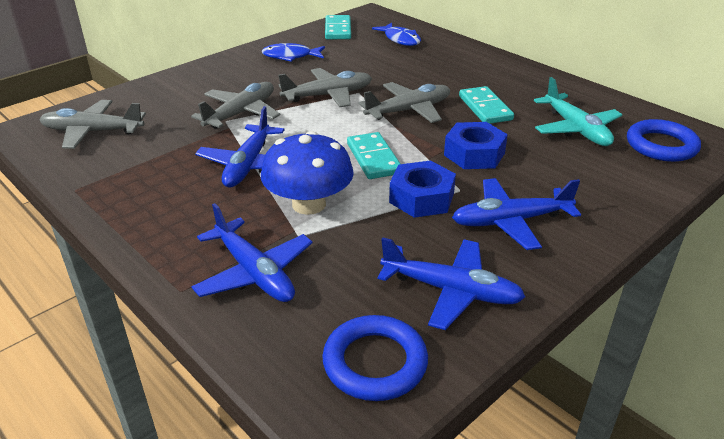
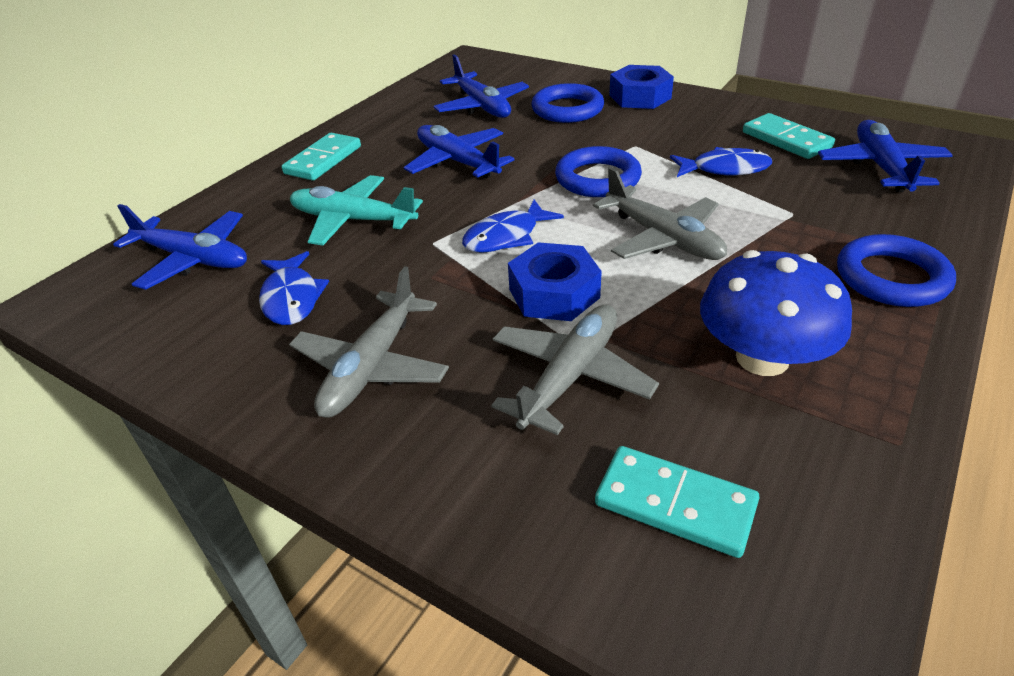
blue fish: 2 -> 3
blue ring: 2 -> 3
grey plane: 4 -> 3

